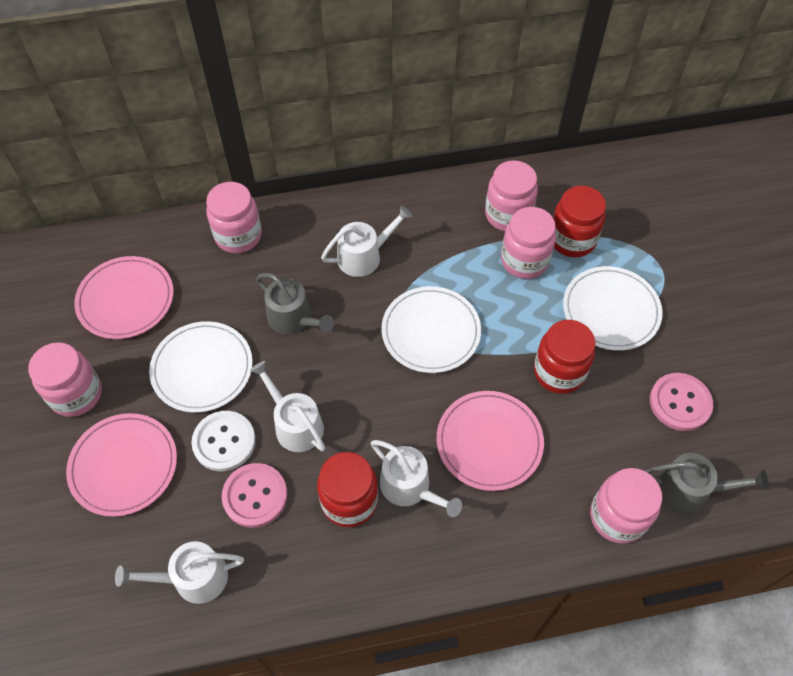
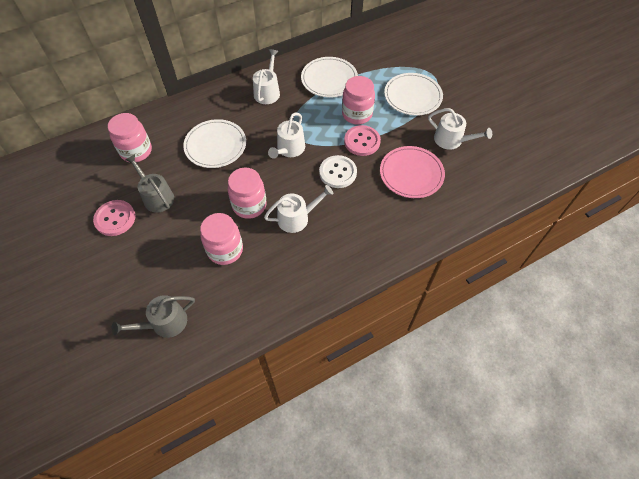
pink jar: 5 -> 4
pink plate: 3 -> 1
red jar: 3 -> 0

